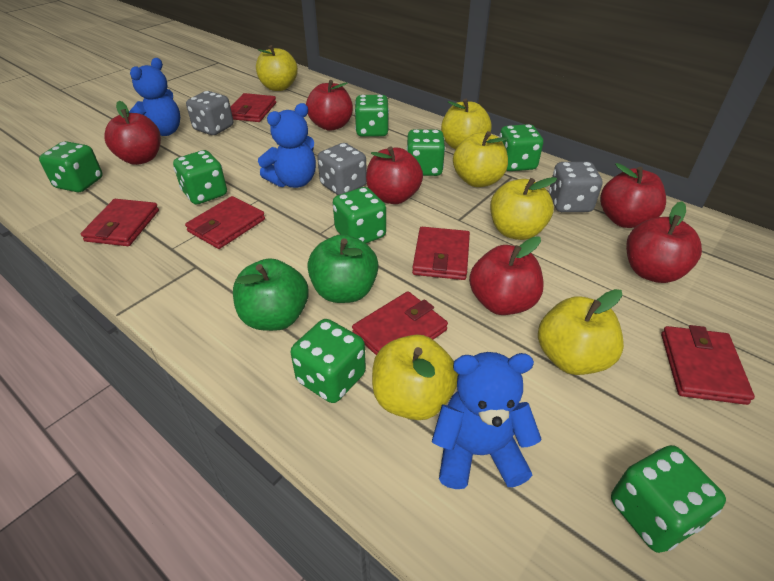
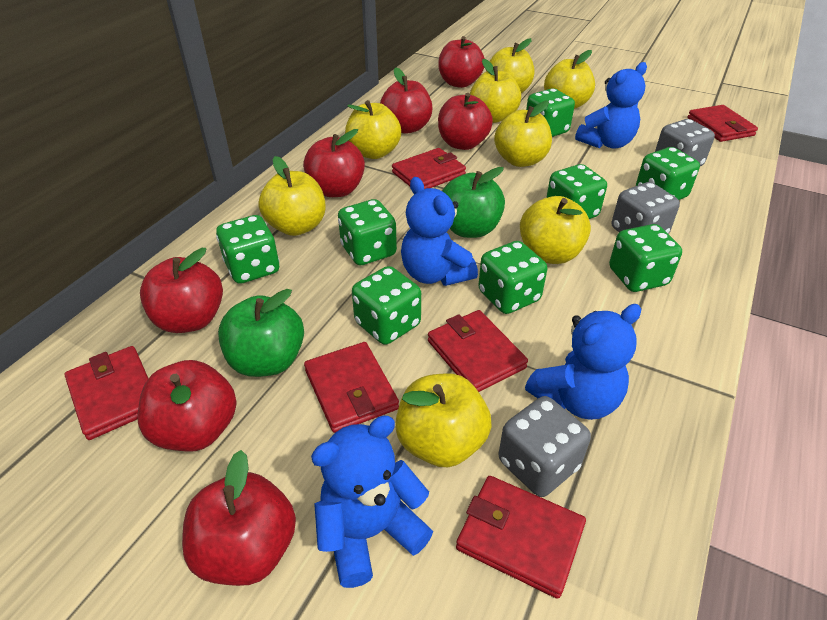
blue teddy bear: 3 -> 4
red apple: 6 -> 7
yellow apple: 6 -> 8

